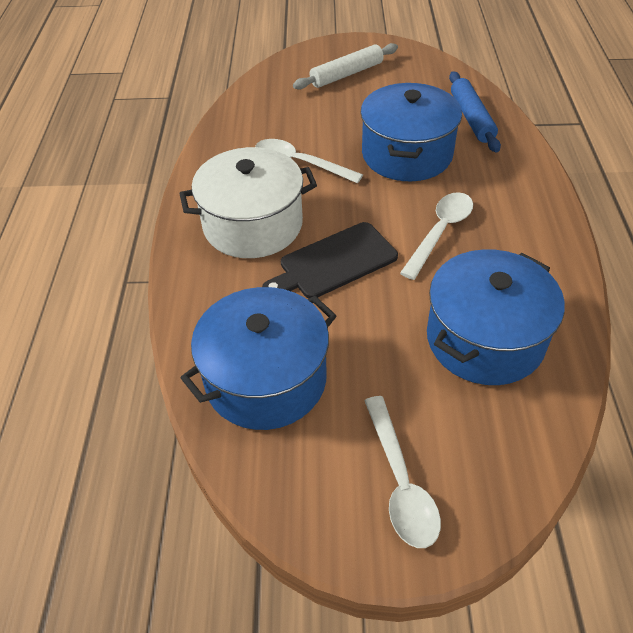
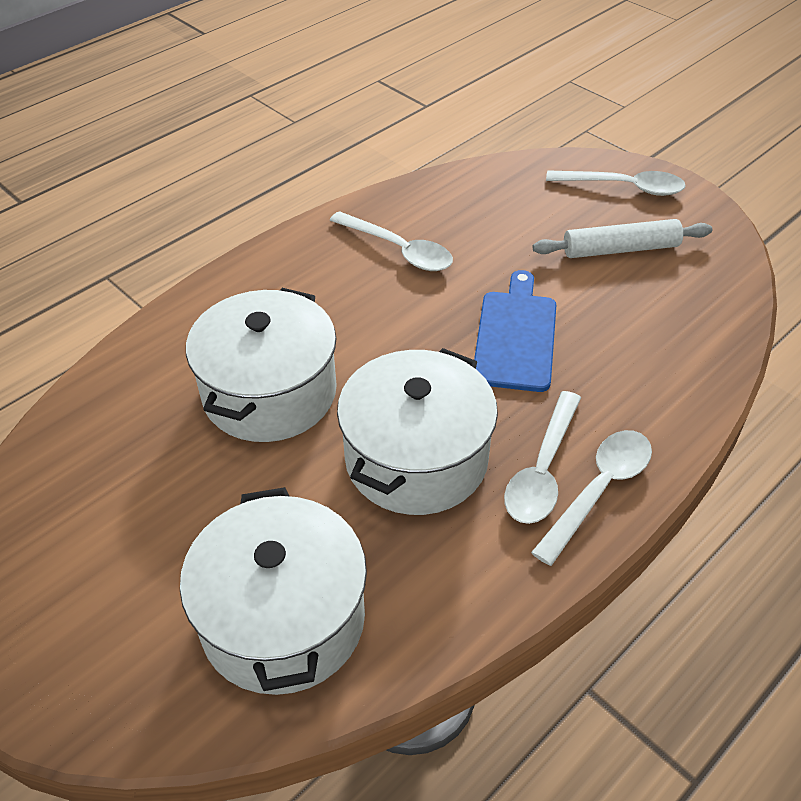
black cutting board: 1 -> 0
blue cutting board: 0 -> 1
blue pot: 3 -> 0
blue rolling pin: 1 -> 0
white pot: 1 -> 3
white spoon: 3 -> 4

